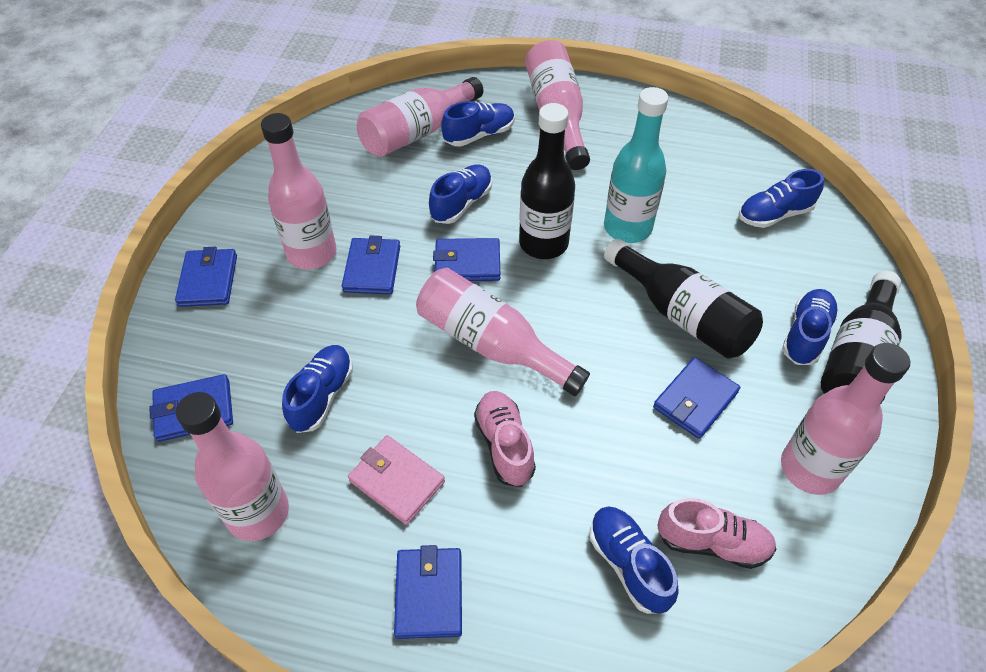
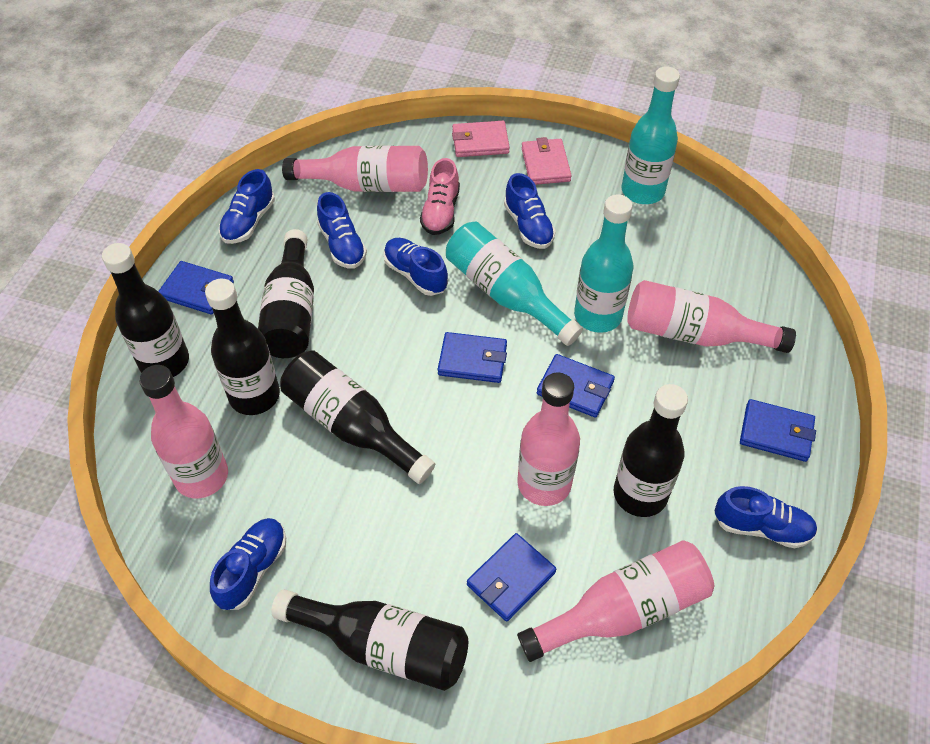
black bottle: 3 -> 6
blue wallet: 6 -> 5
pink bottle: 6 -> 5
pink shoe: 2 -> 1
pink wallet: 1 -> 2
turquoise bottle: 1 -> 3

